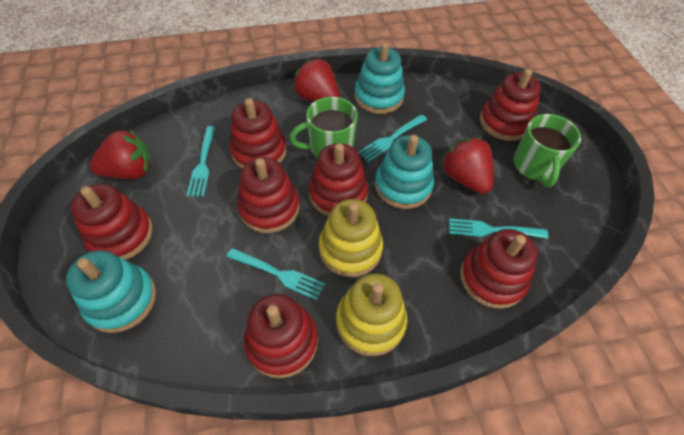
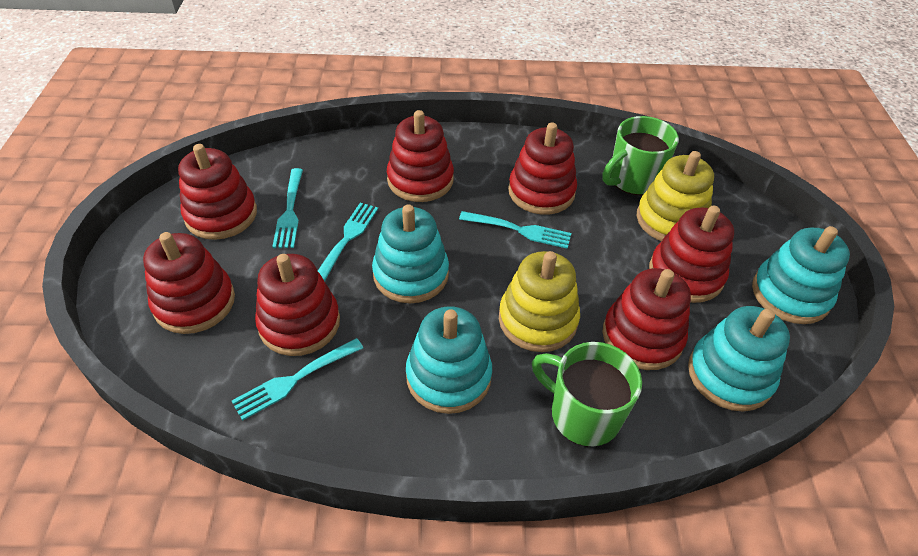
red strawberry: 3 -> 0
turquoise stacking toy: 3 -> 4

